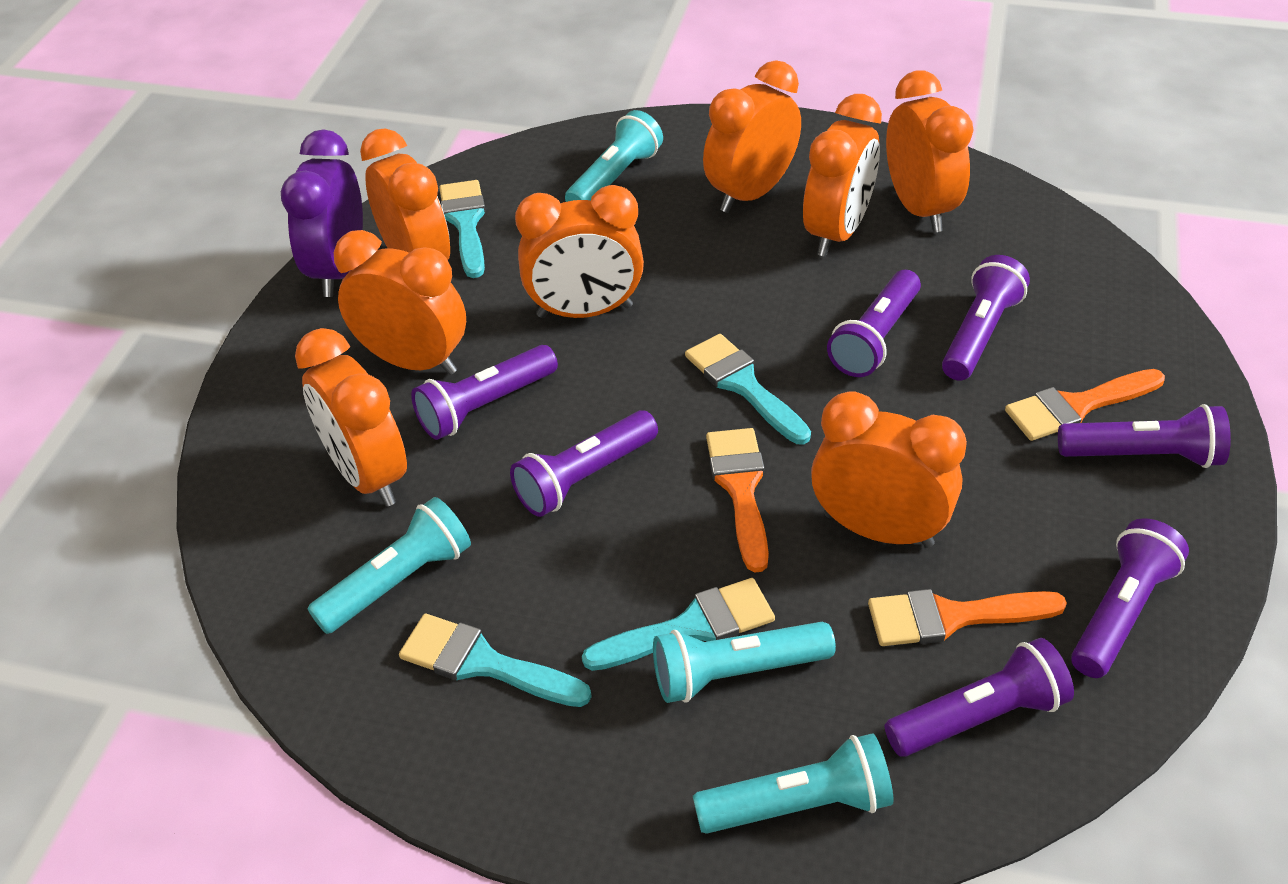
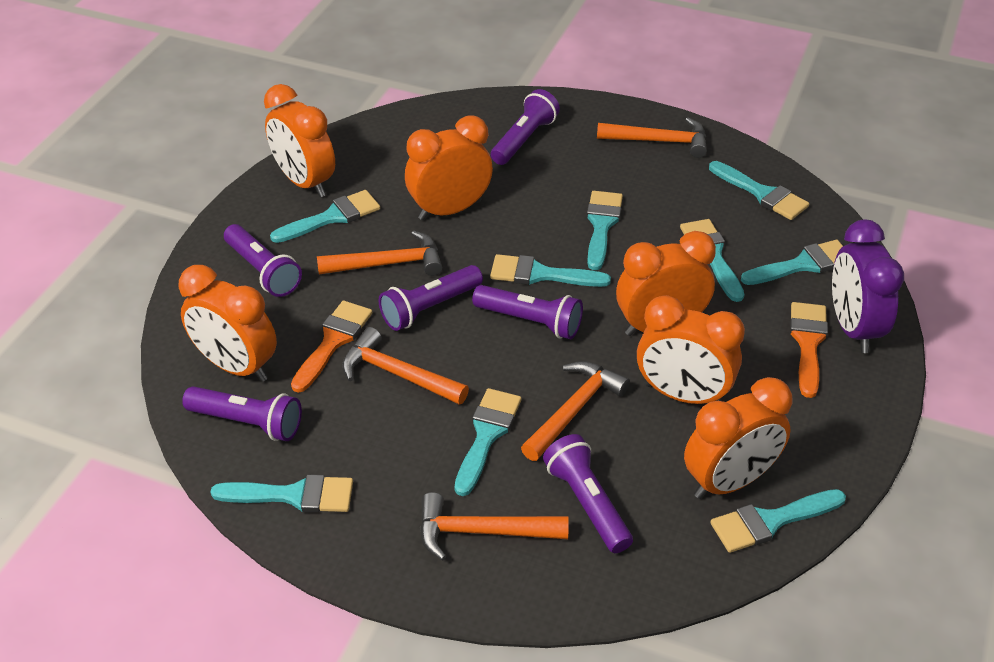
orange brush: 3 -> 2
orange clock: 8 -> 6
orange hammer: 0 -> 5
purple flashlight: 7 -> 6
turquoise brush: 4 -> 9
turquoise flashlight: 4 -> 0

